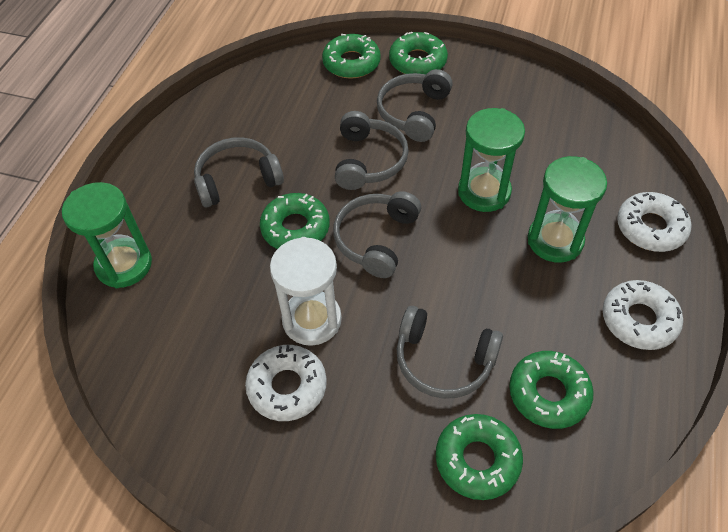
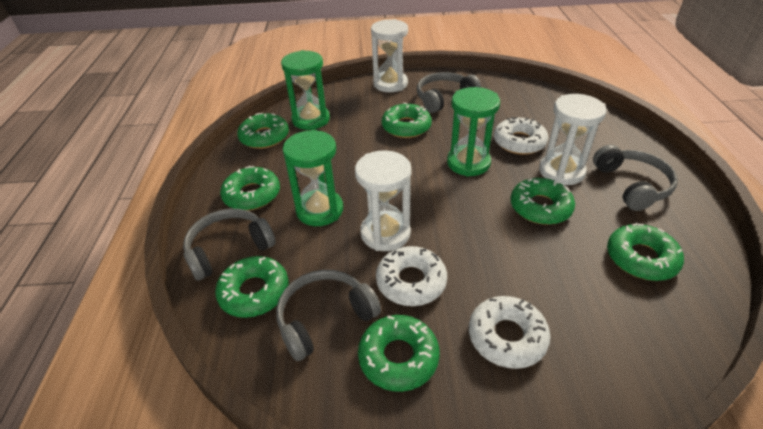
green donut: 5 -> 7
grey headphones: 5 -> 4
white hourglass: 1 -> 3

